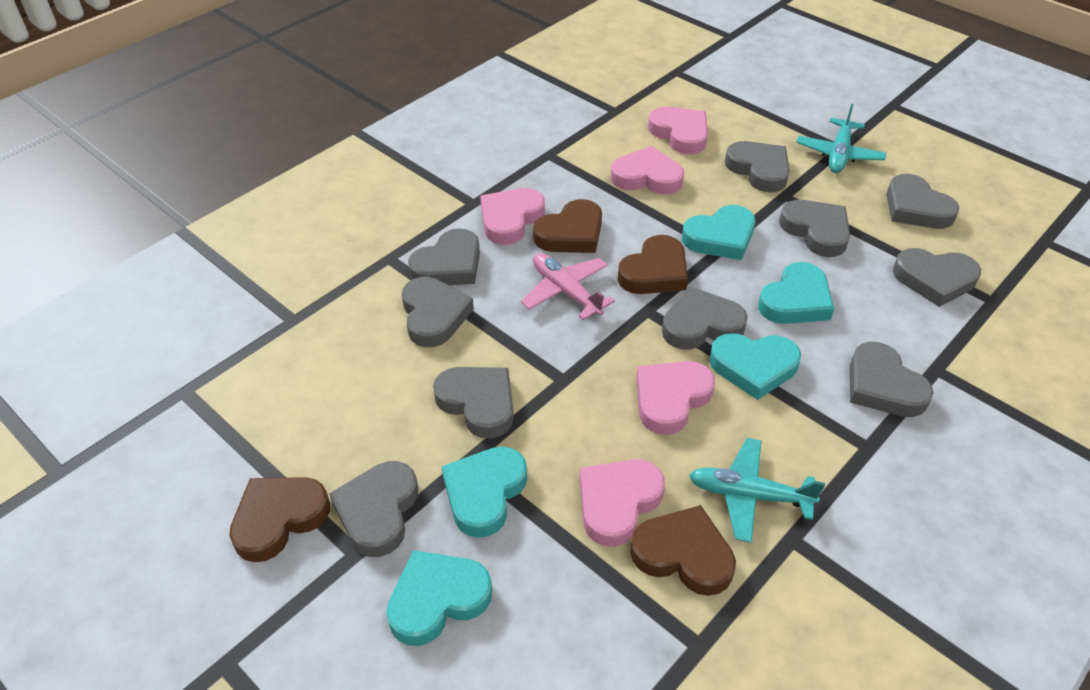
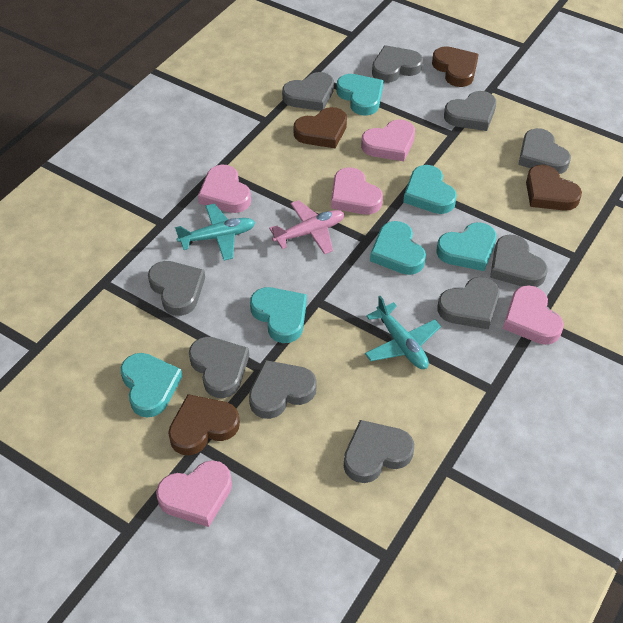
turquoise heart: 5 -> 6

